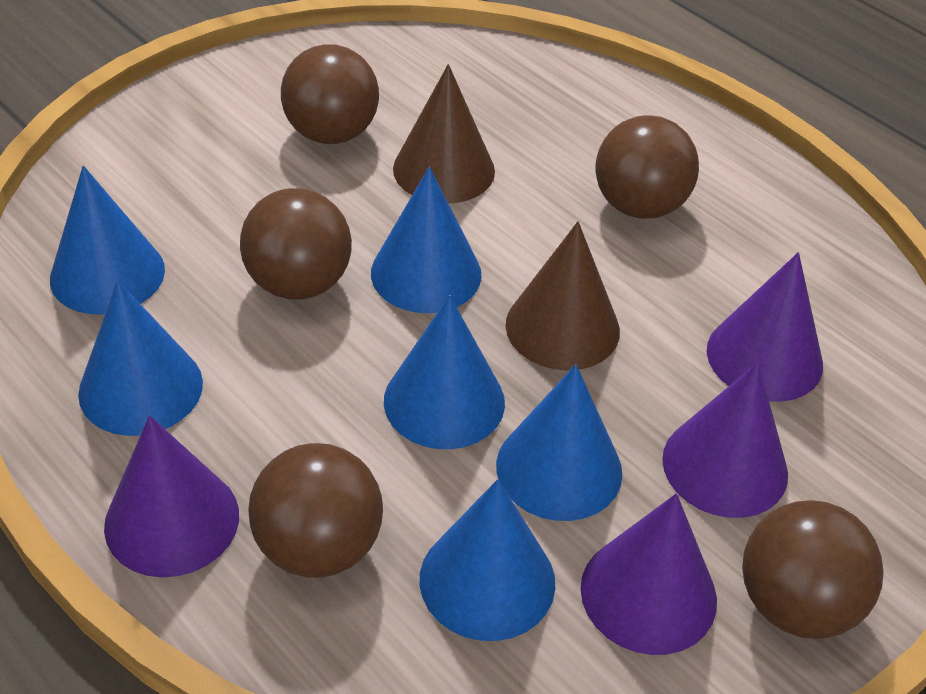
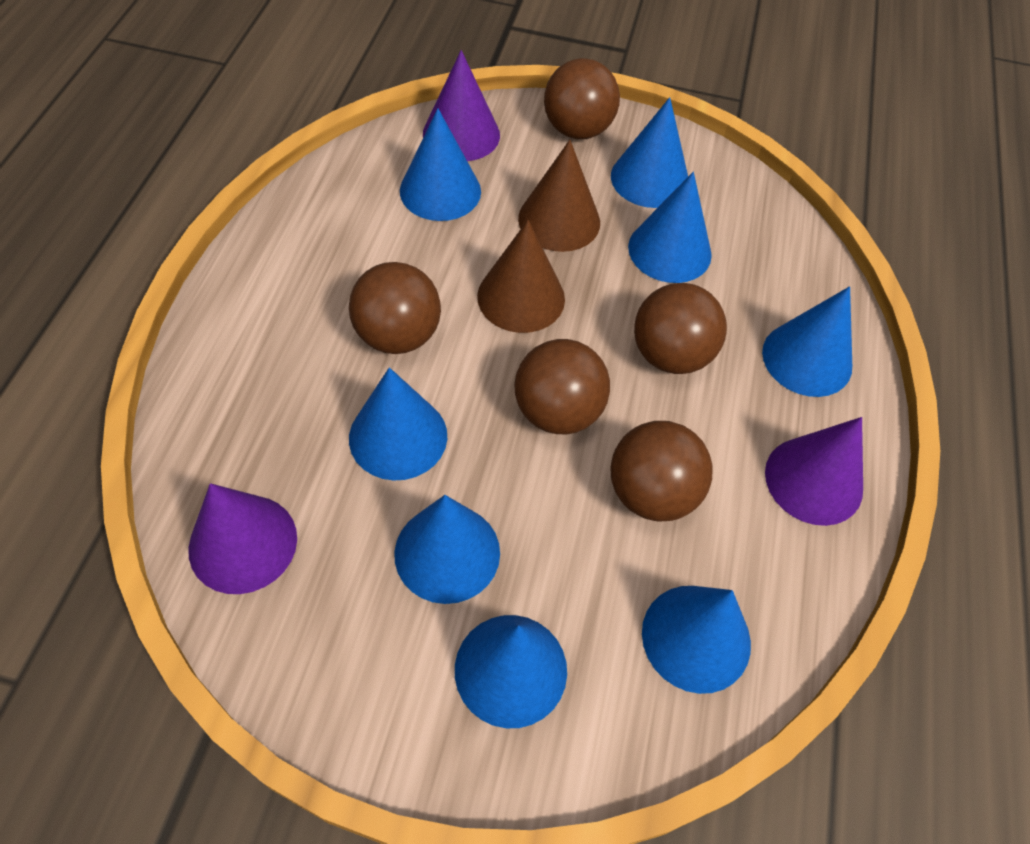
blue cone: 6 -> 8
purple cone: 4 -> 3

